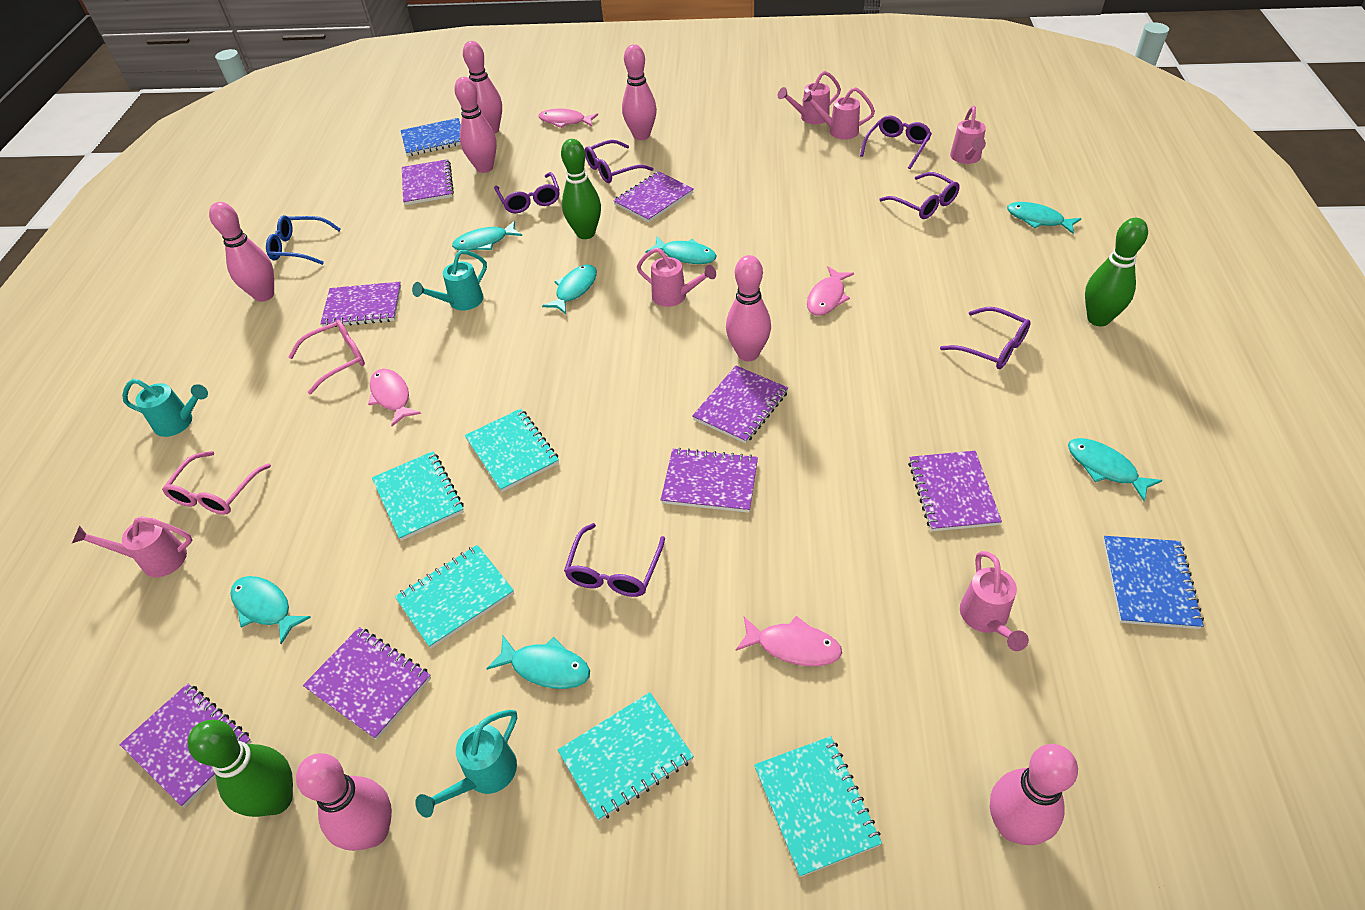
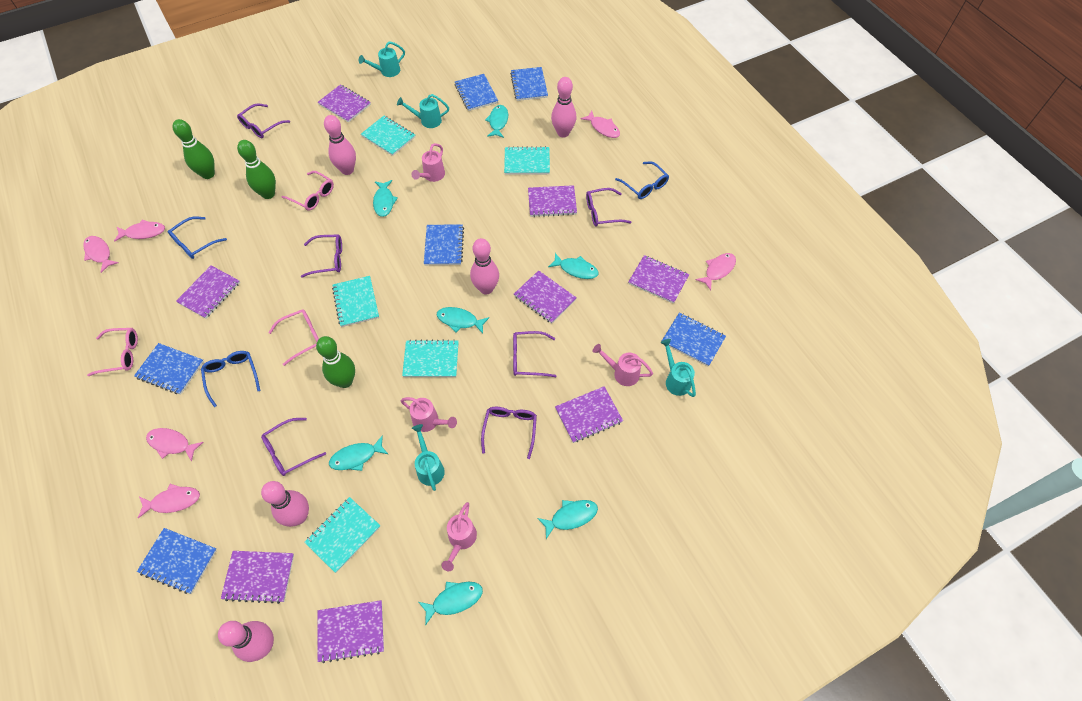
blue glasses: 1 -> 3
blue notebook: 2 -> 6
pink bowling pin: 7 -> 5
pink fish: 4 -> 6
pink glasses: 2 -> 3
pink watering can: 6 -> 4
turquoise watering can: 3 -> 4

